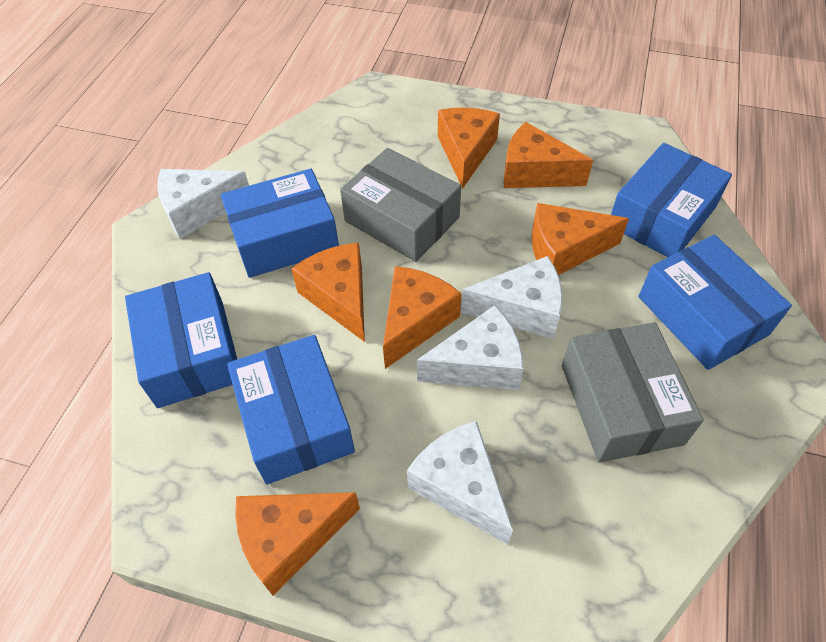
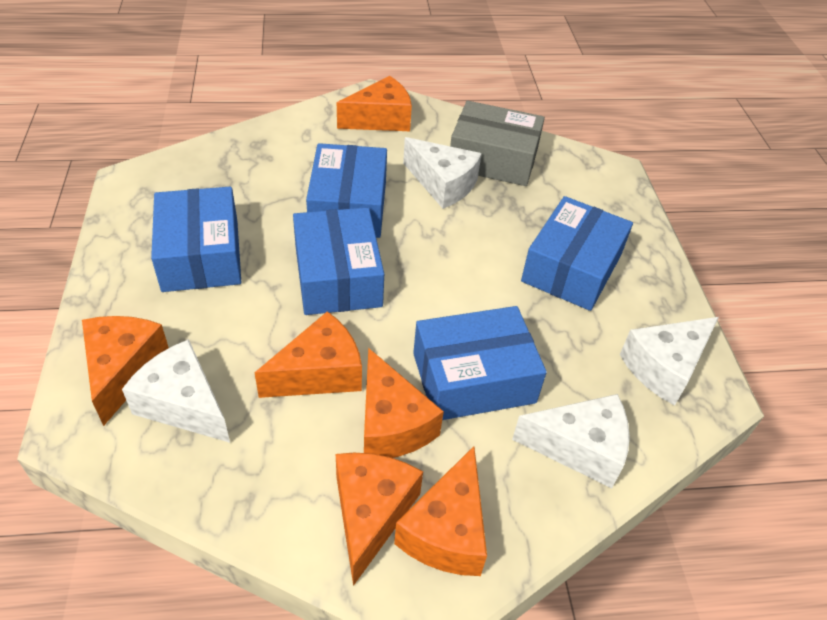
grey box: 2 -> 1

